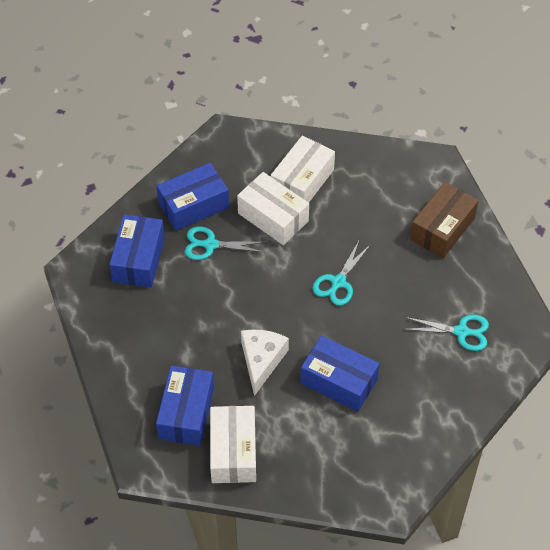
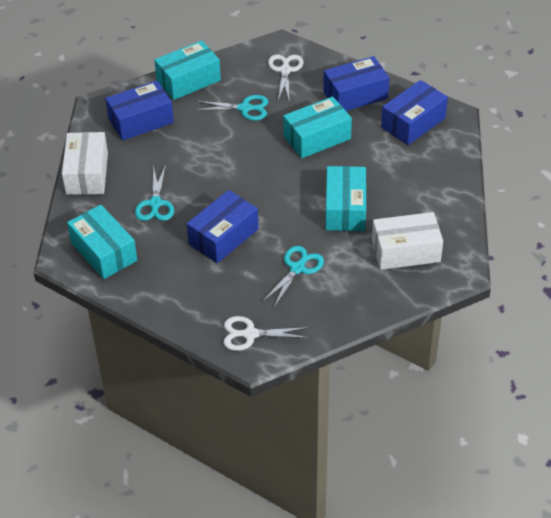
brown box: 1 -> 0
turquoise box: 0 -> 4
white box: 3 -> 2
white cheese: 1 -> 0
white scissors: 0 -> 2

